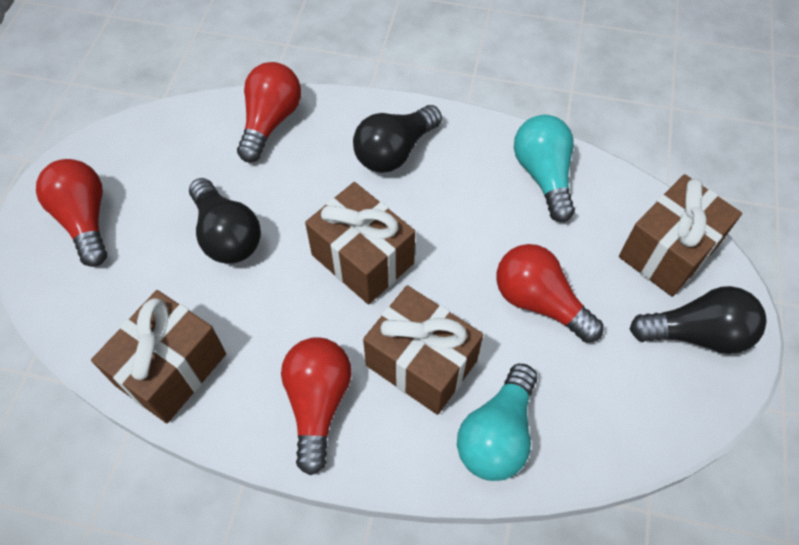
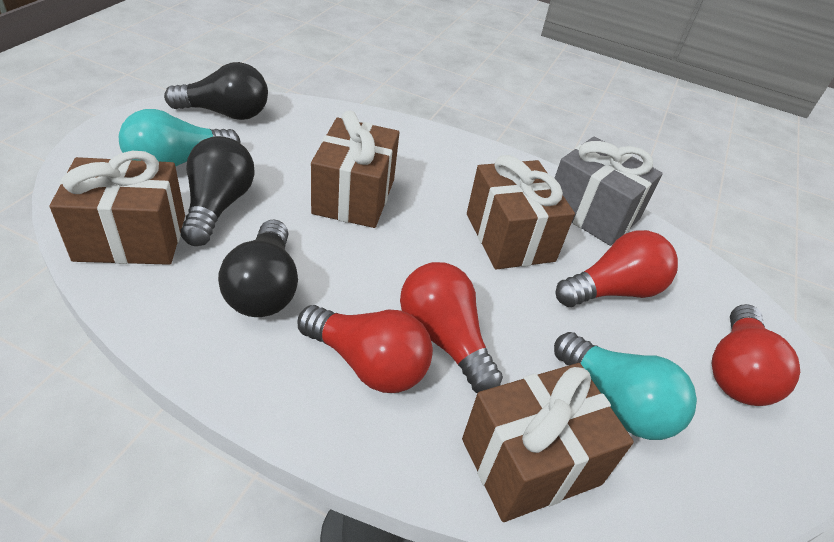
grey gift: 0 -> 1

